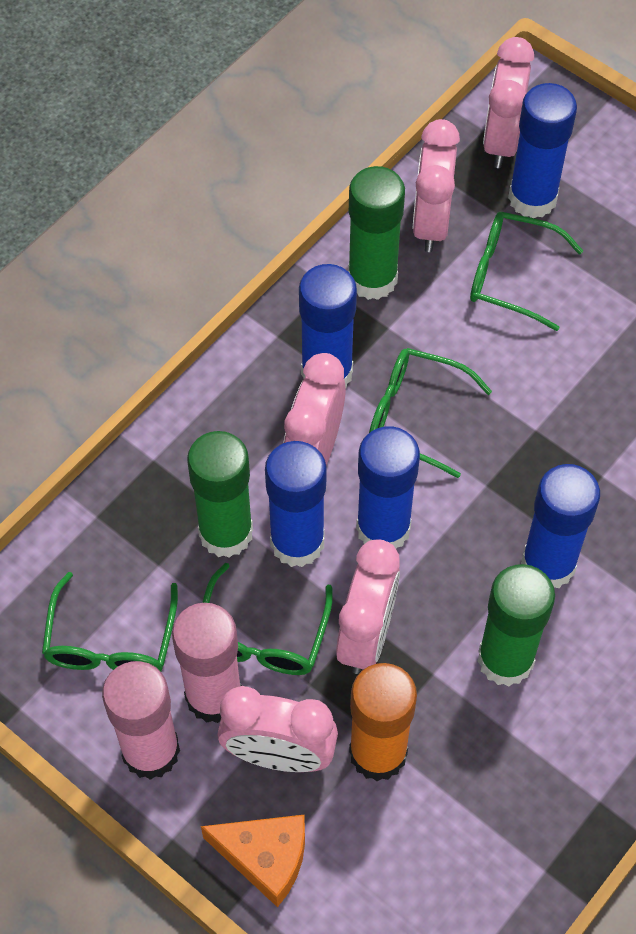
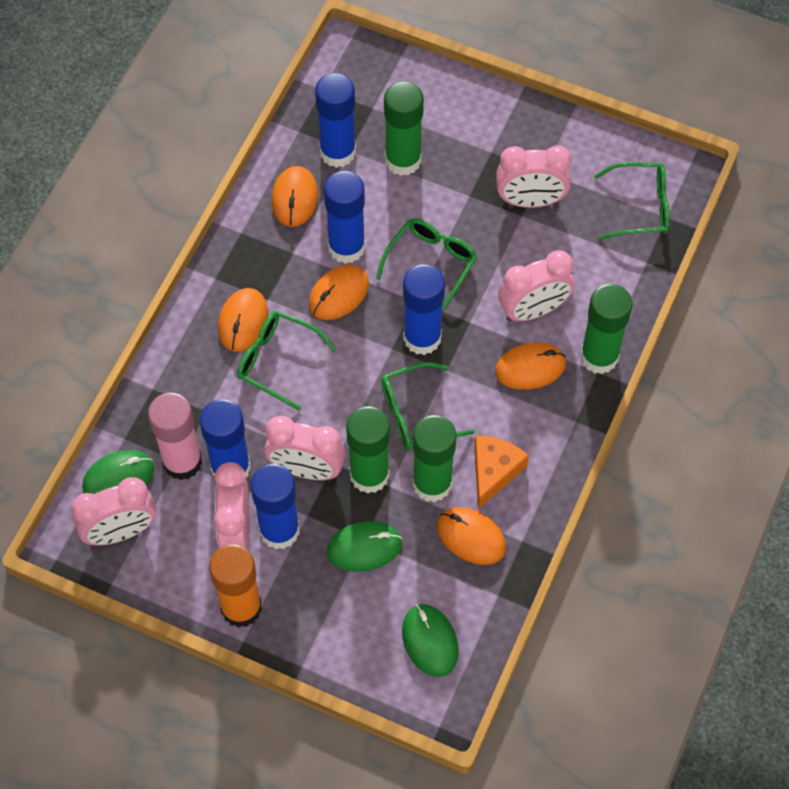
green glue stick: 3 -> 4
green mouse: 0 -> 3
orange mouse: 0 -> 5
pink glue stick: 2 -> 1

